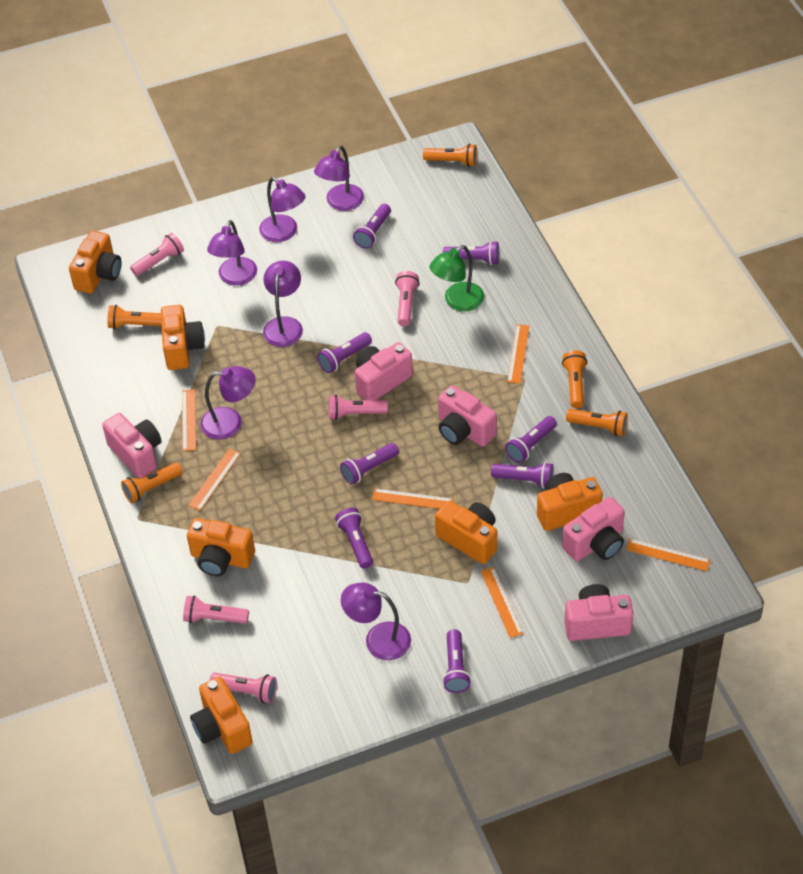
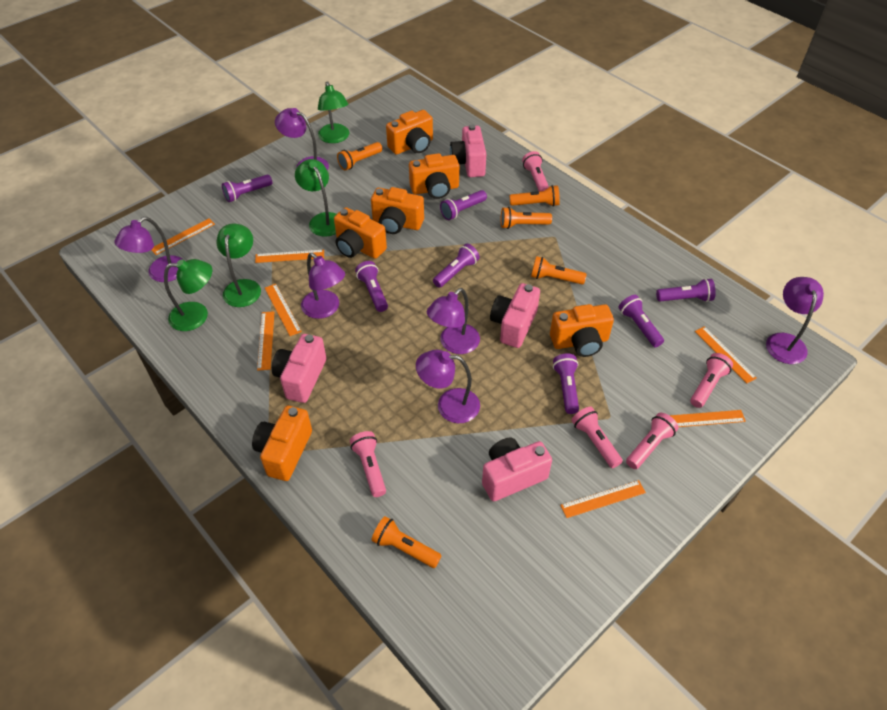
green lamp: 1 -> 4
orange ruler: 6 -> 7
pink camera: 5 -> 4
purple flashlight: 8 -> 7

